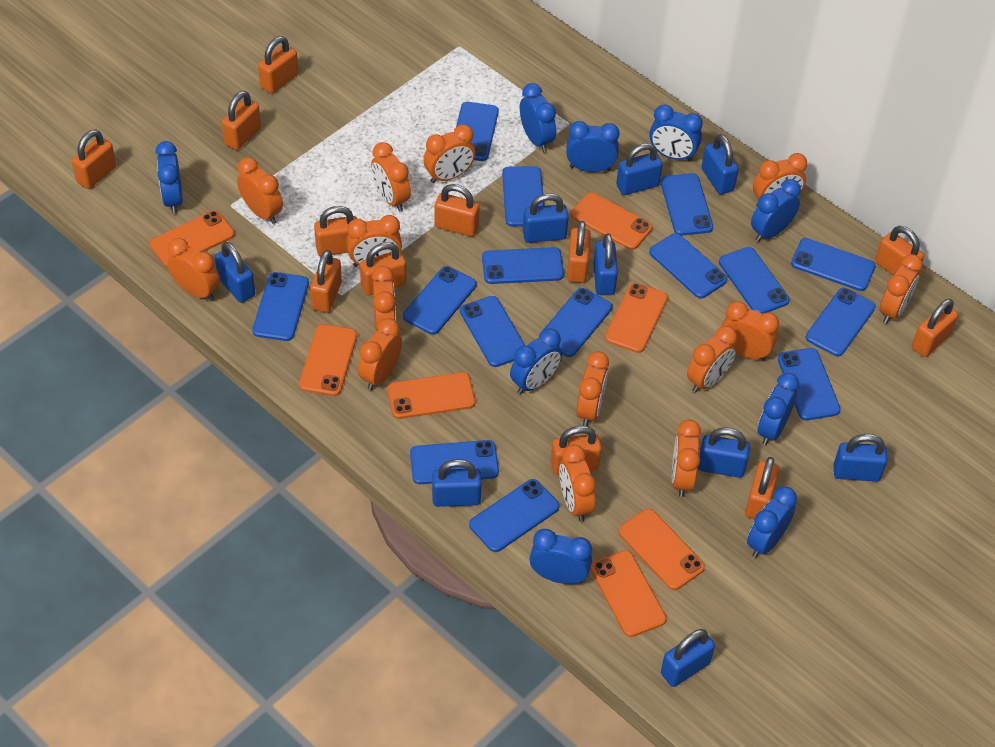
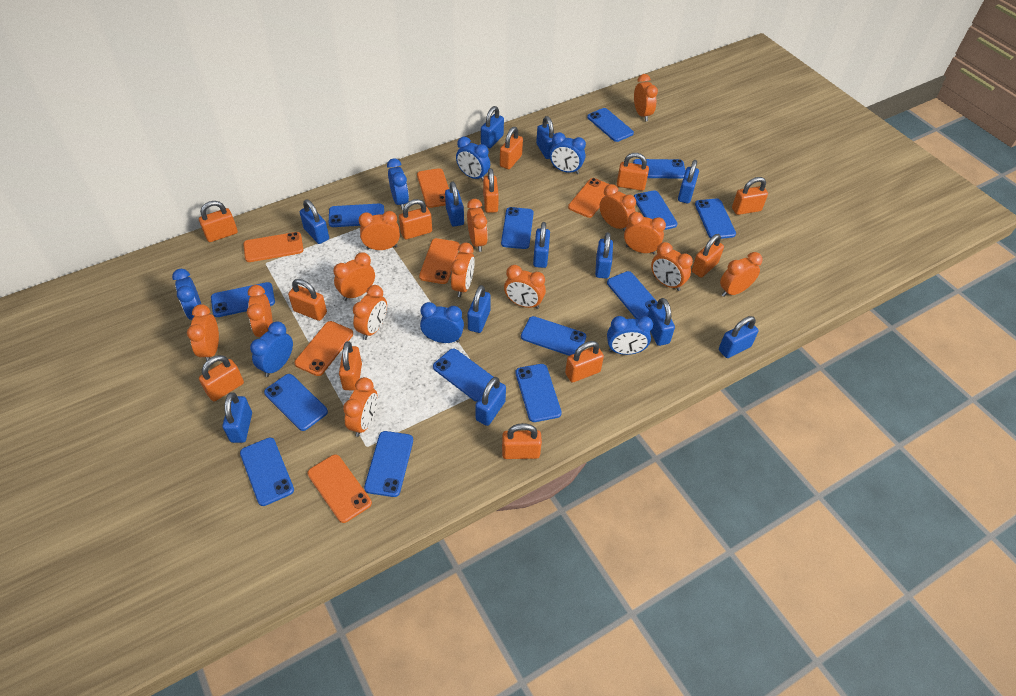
blue clock: 9 -> 7
blue padlock: 9 -> 12
blue phone: 15 -> 14
orange phone: 7 -> 6

